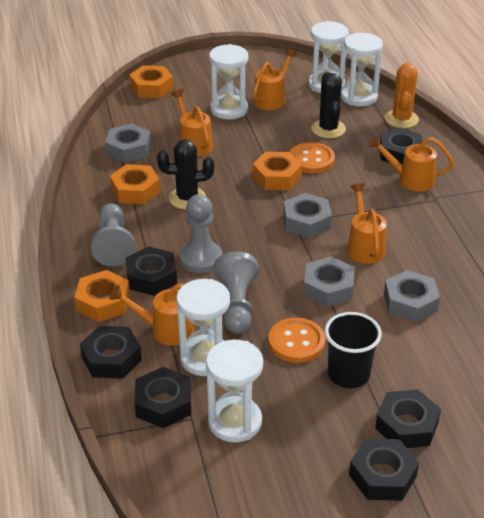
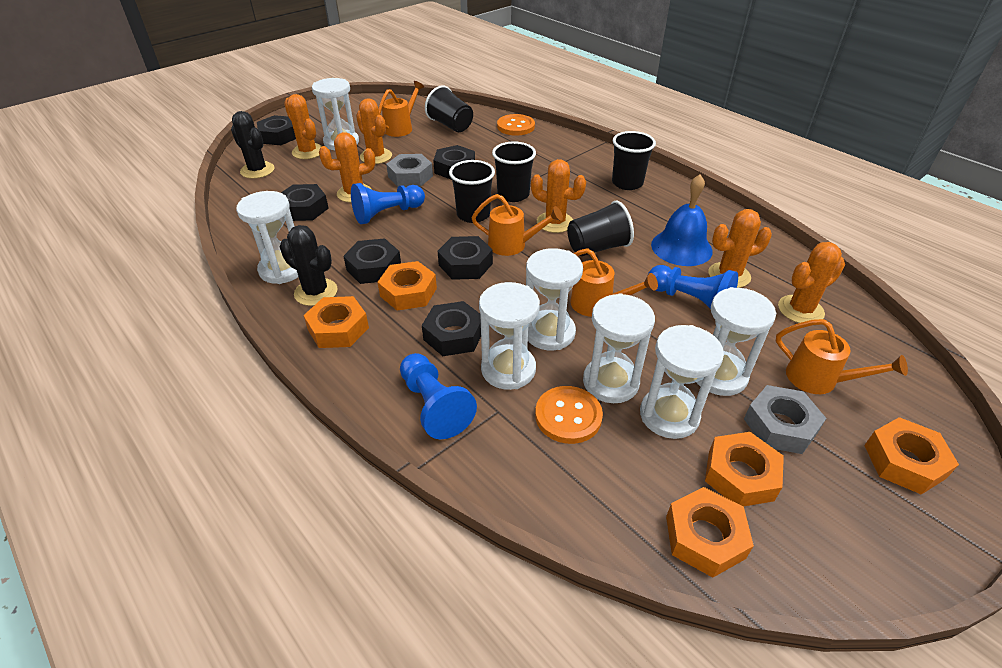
black cup: 1 -> 5
blue bell: 0 -> 1
blue pawn: 0 -> 3
grey nut: 4 -> 2
grey pawn: 3 -> 0
orange cactus: 1 -> 6
orange nut: 4 -> 5
orange watering can: 5 -> 4
white hourglass: 5 -> 7

